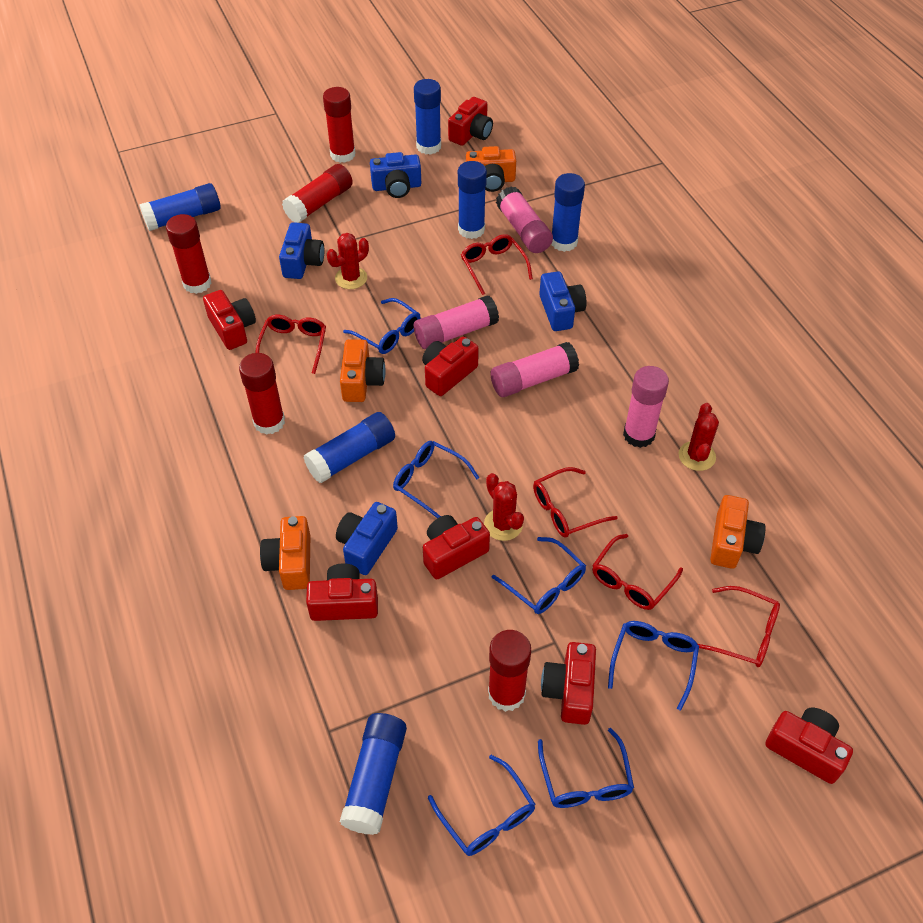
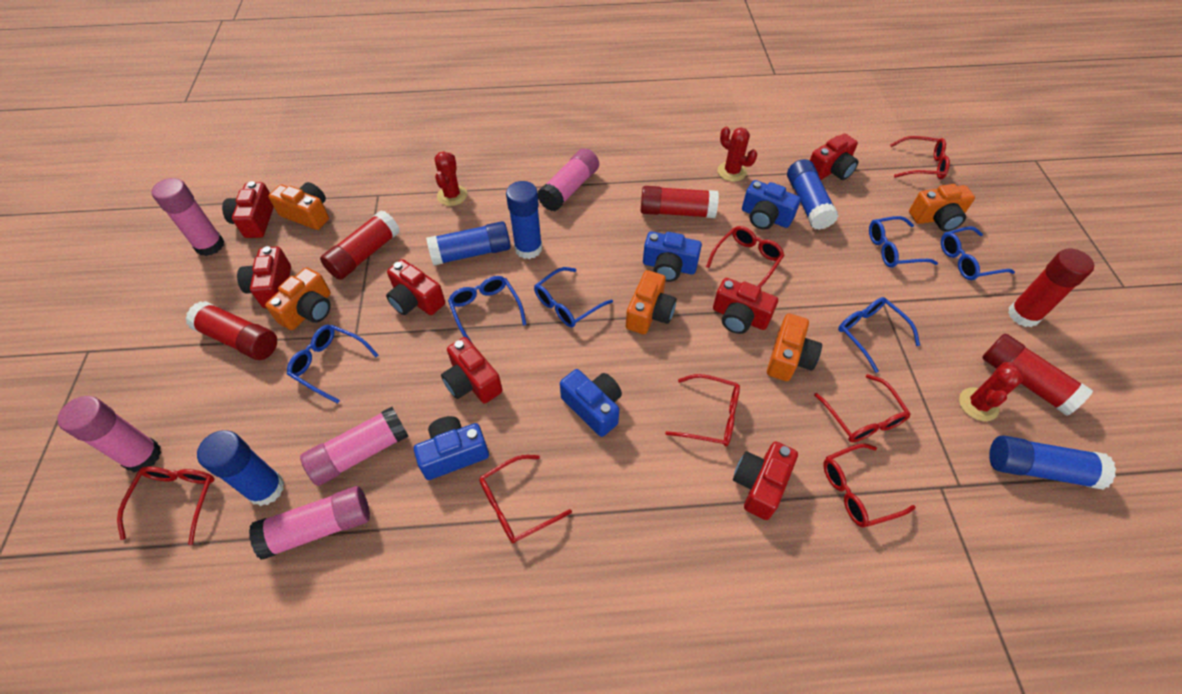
blue glue stick: 6 -> 5
orange camera: 4 -> 5
pink glue stick: 4 -> 5
red glasses: 5 -> 7

